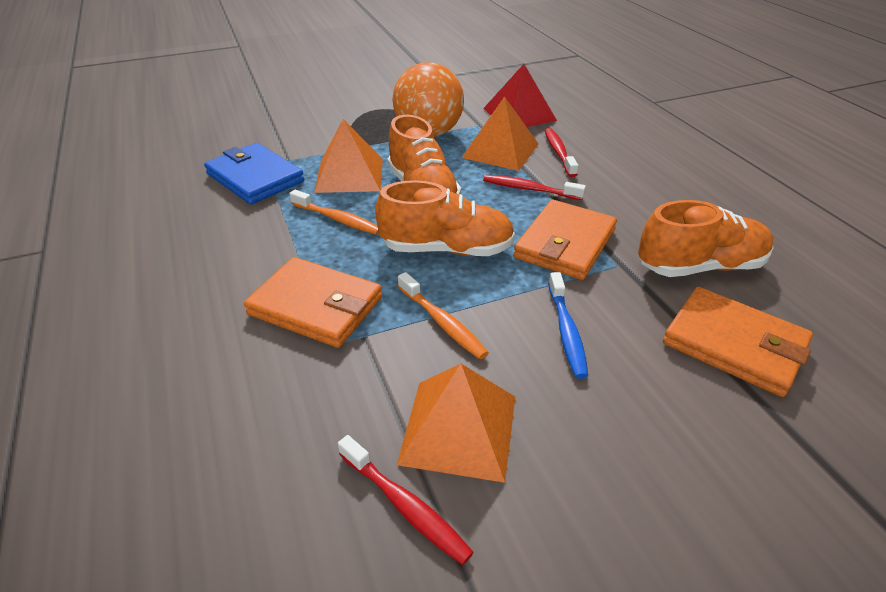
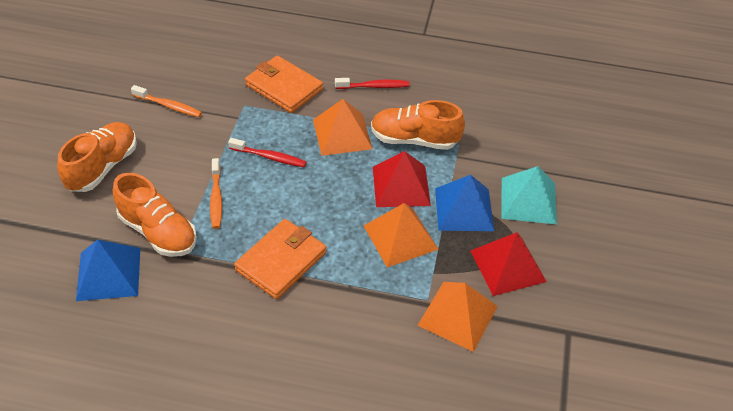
blue pyramid: 0 -> 2
blue toothbrush: 1 -> 0
blue wallet: 1 -> 0
orange ball: 1 -> 0
orange wallet: 3 -> 2
red pyramid: 1 -> 2
red toothbrush: 3 -> 2
turquoise pyramid: 0 -> 1

